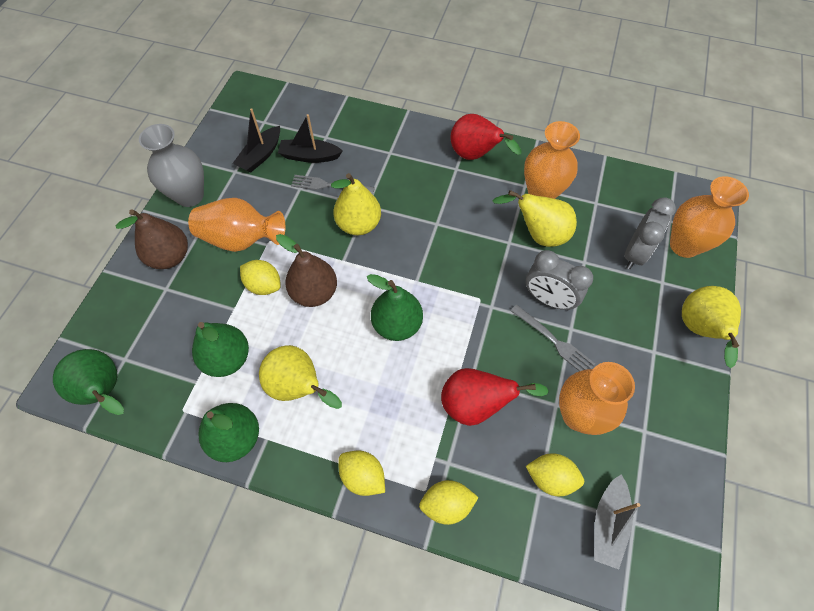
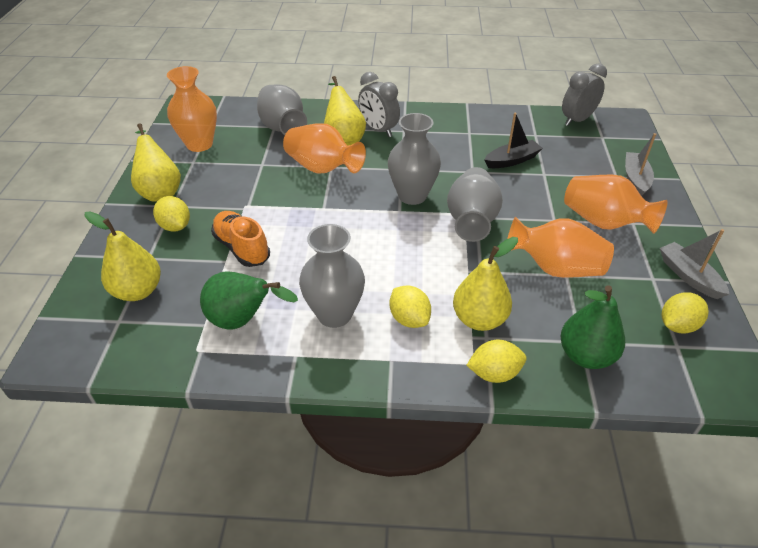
black boat: 2 -> 1
brown pear: 2 -> 0
green pear: 4 -> 2
grey boat: 1 -> 2
grey fork: 2 -> 0
grey vase: 1 -> 4
orange shoe: 0 -> 1
red pear: 2 -> 0

